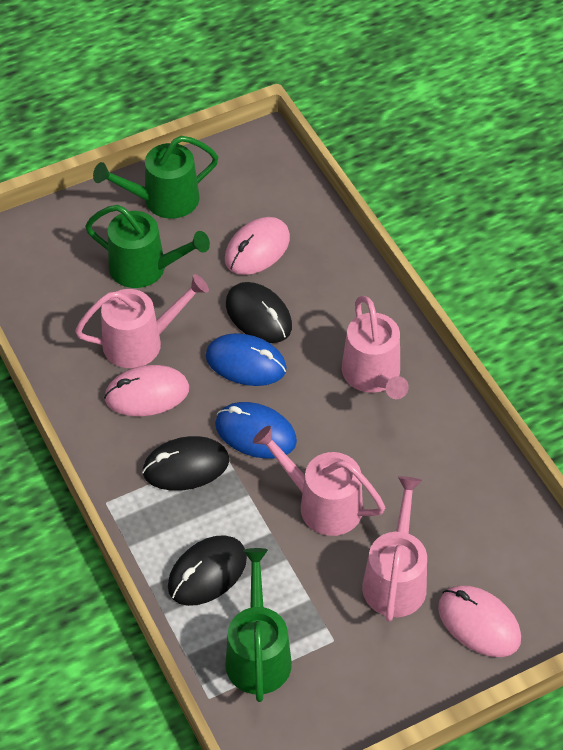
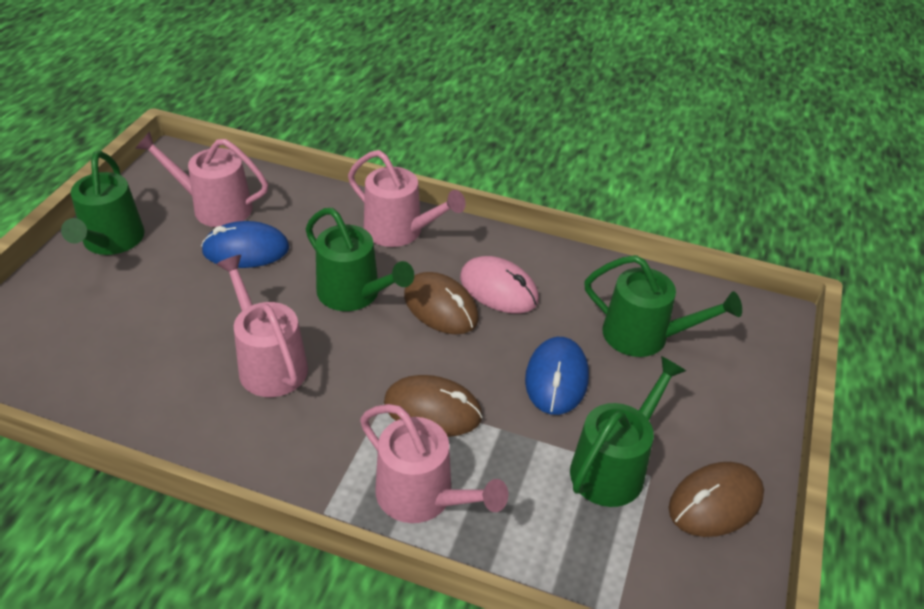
black mouse: 3 -> 0
brown mouse: 0 -> 3
green watering can: 3 -> 4
pink mouse: 3 -> 1

